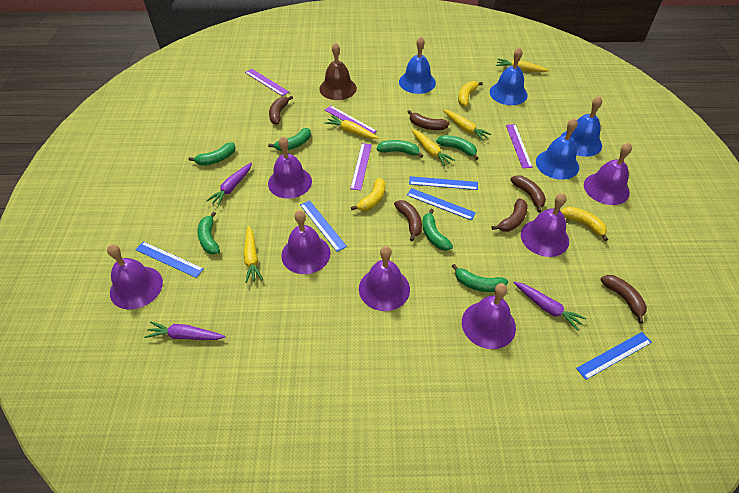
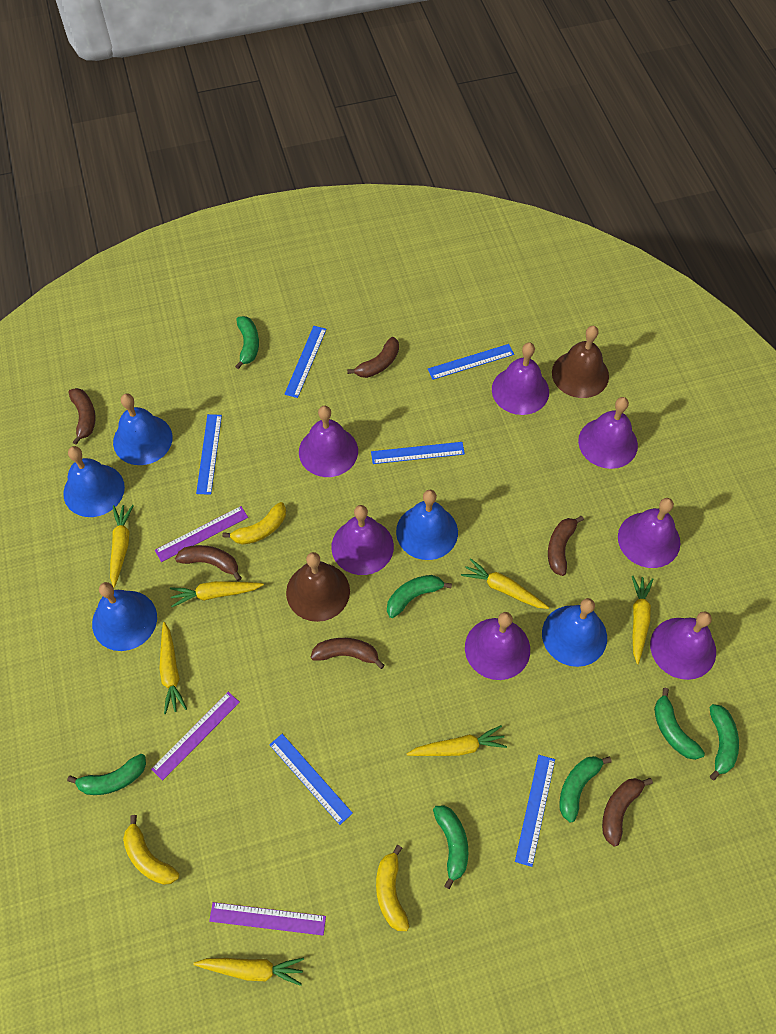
blue bell: 4 -> 5
blue ruler: 5 -> 6
brown bell: 1 -> 2
purple carrot: 3 -> 0
purple ruler: 4 -> 3
yellow carrot: 5 -> 7

